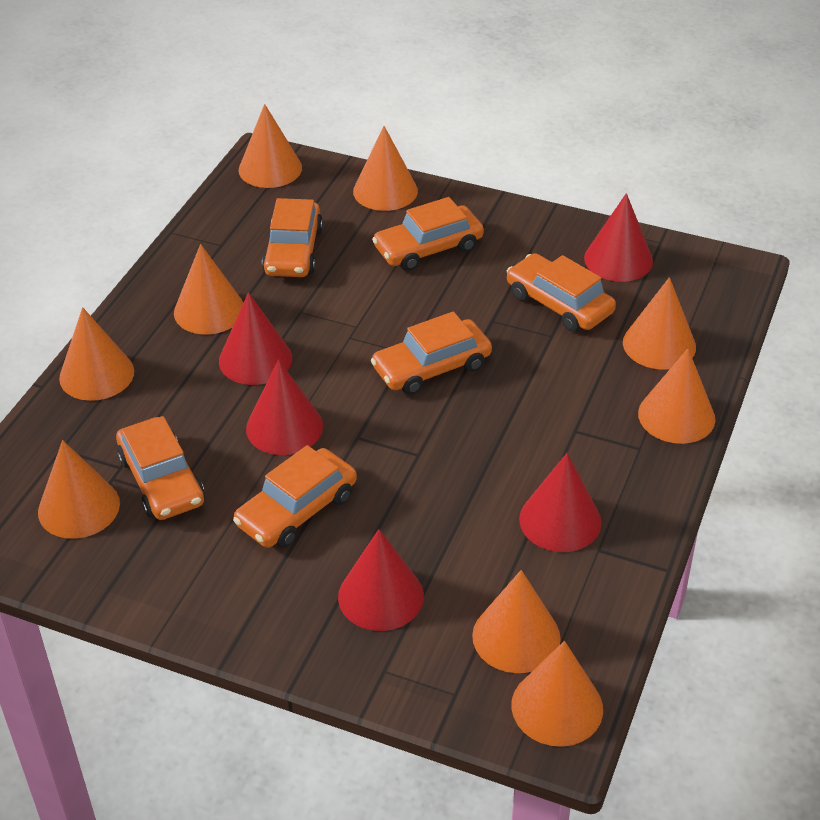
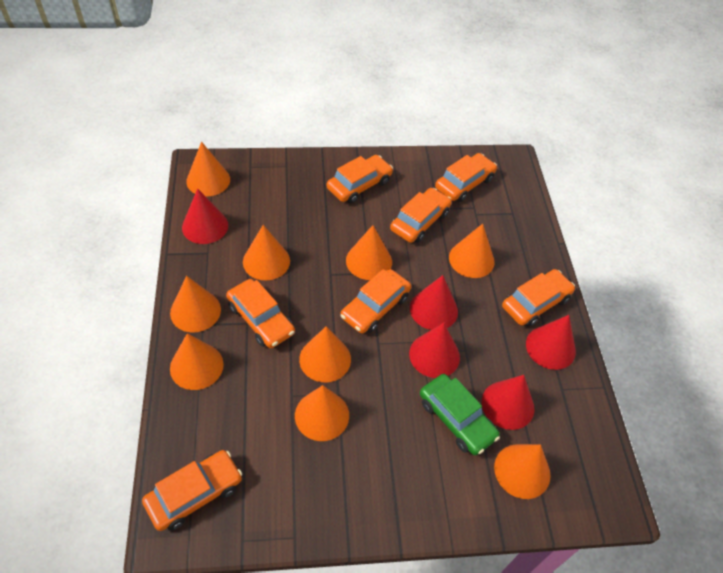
green car: 0 -> 1
orange car: 6 -> 7

